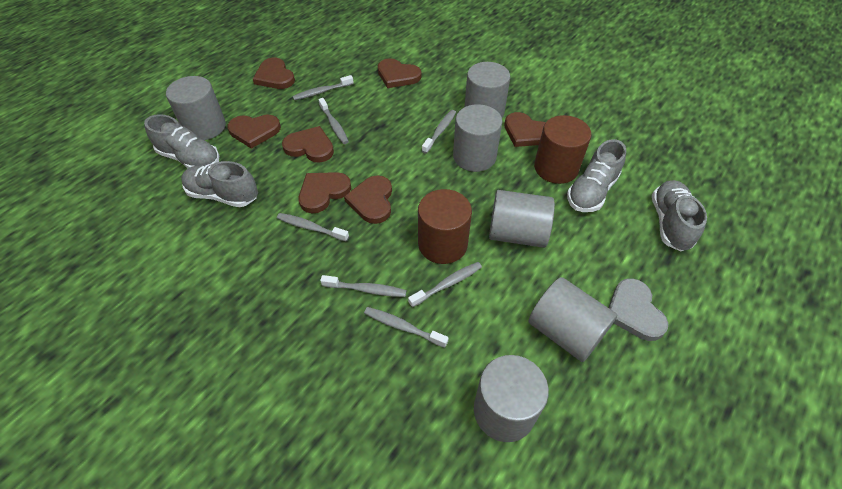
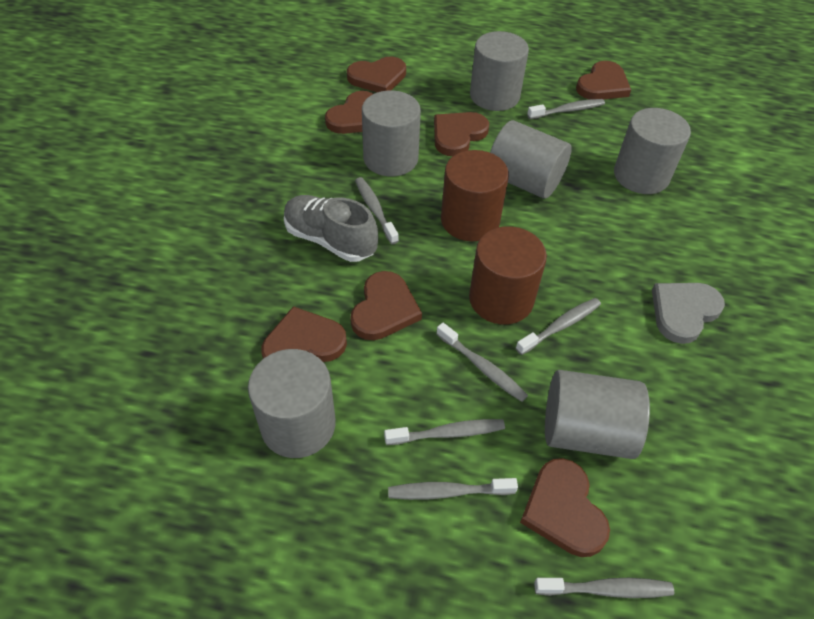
grey shoe: 4 -> 1

